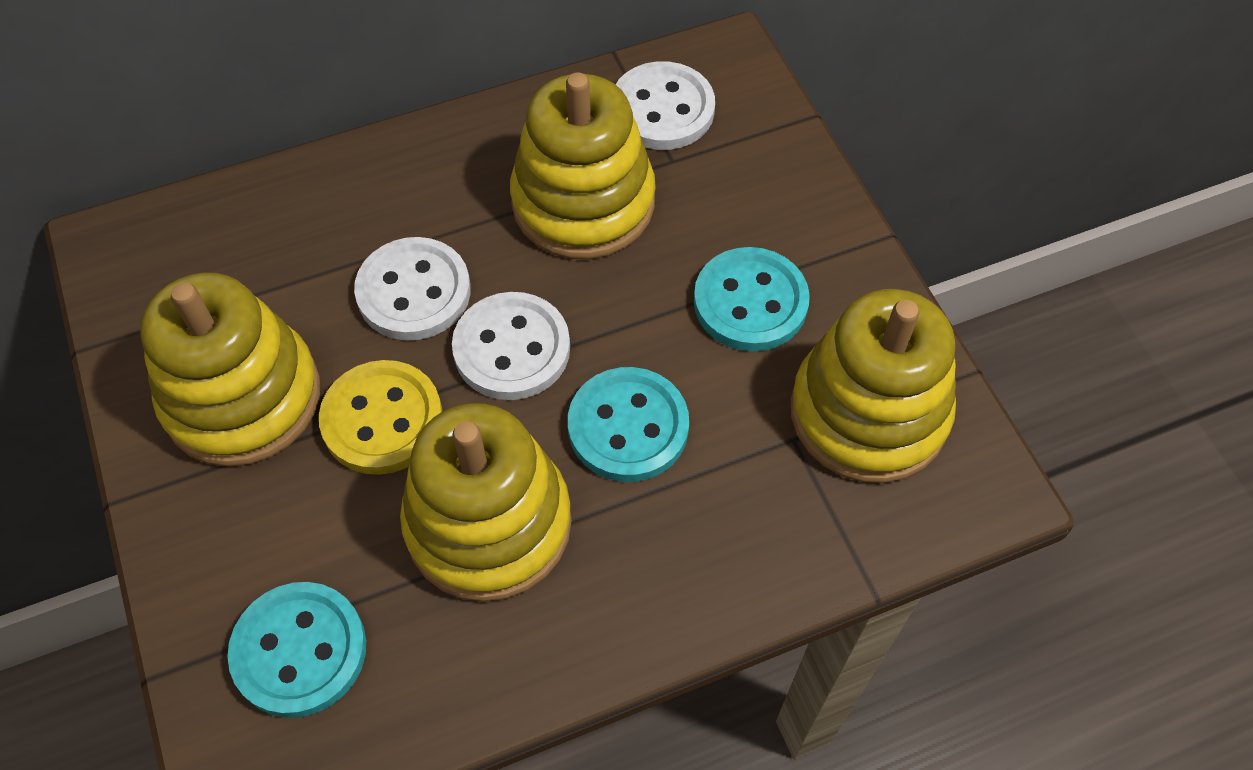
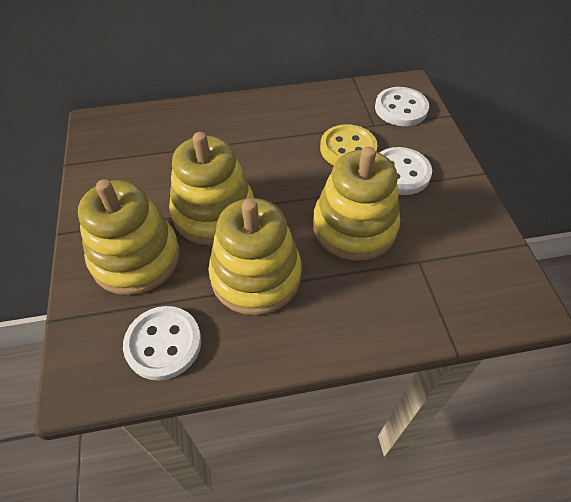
turquoise button: 3 -> 0

